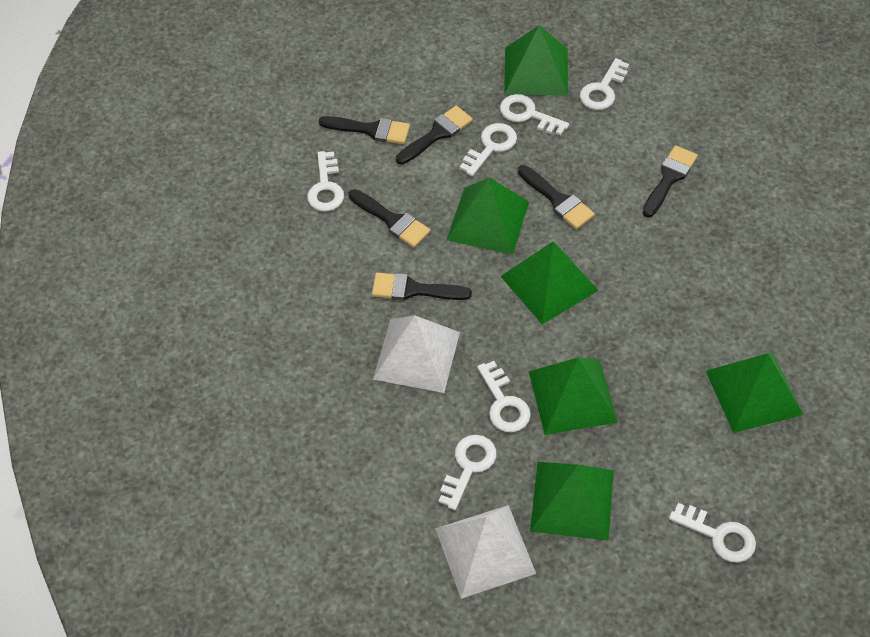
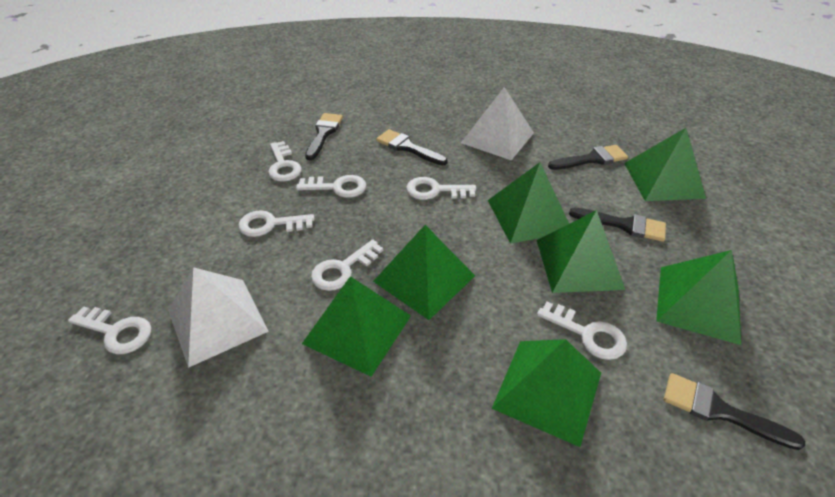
black brush: 6 -> 5
green pyramid: 6 -> 7

